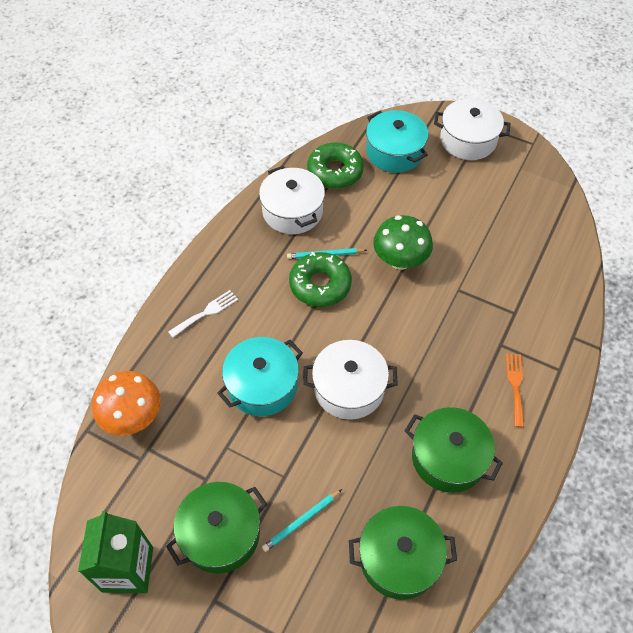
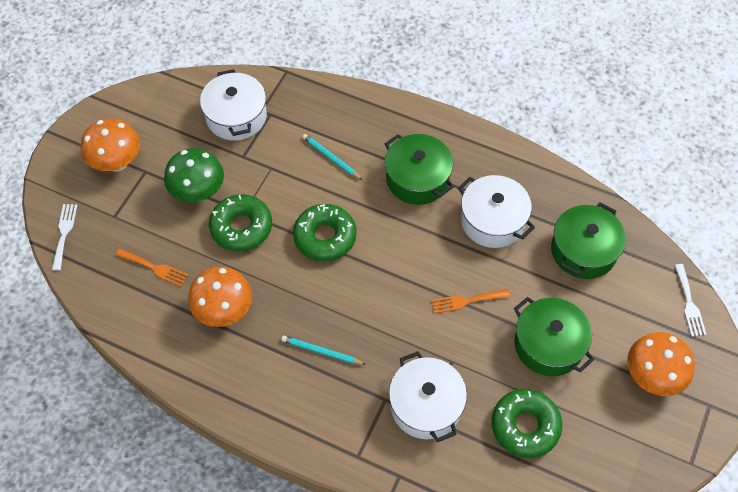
green carton: 1 -> 0
green donut: 2 -> 3
orange fork: 1 -> 2
orange mushroom: 1 -> 3
turquoise pot: 2 -> 0
white fork: 1 -> 2

